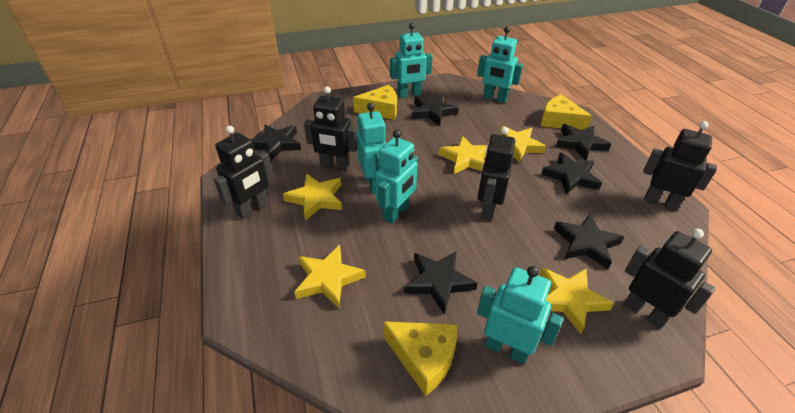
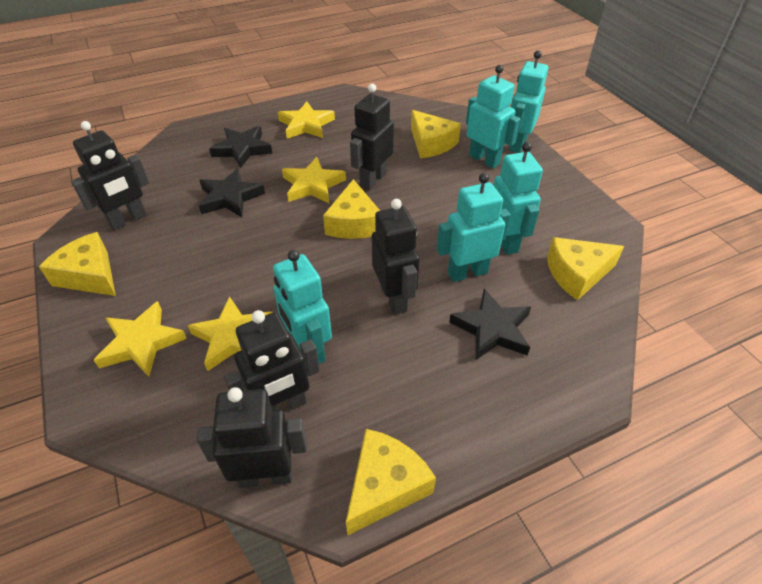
black star: 6 -> 3
yellow cheese: 3 -> 5
yellow star: 5 -> 4

